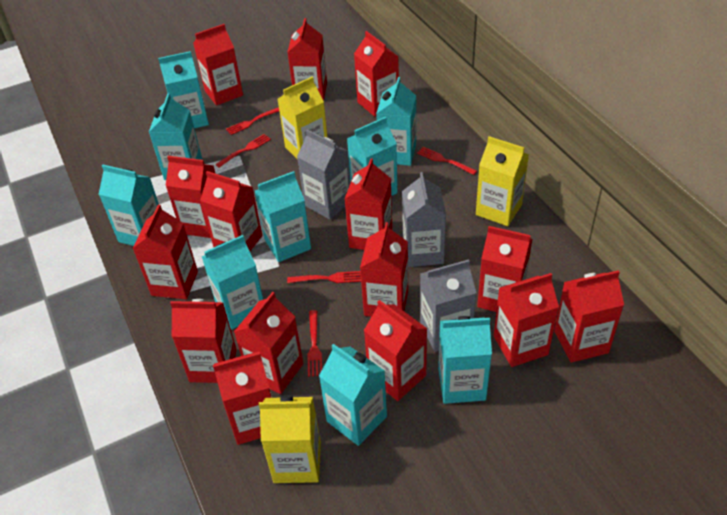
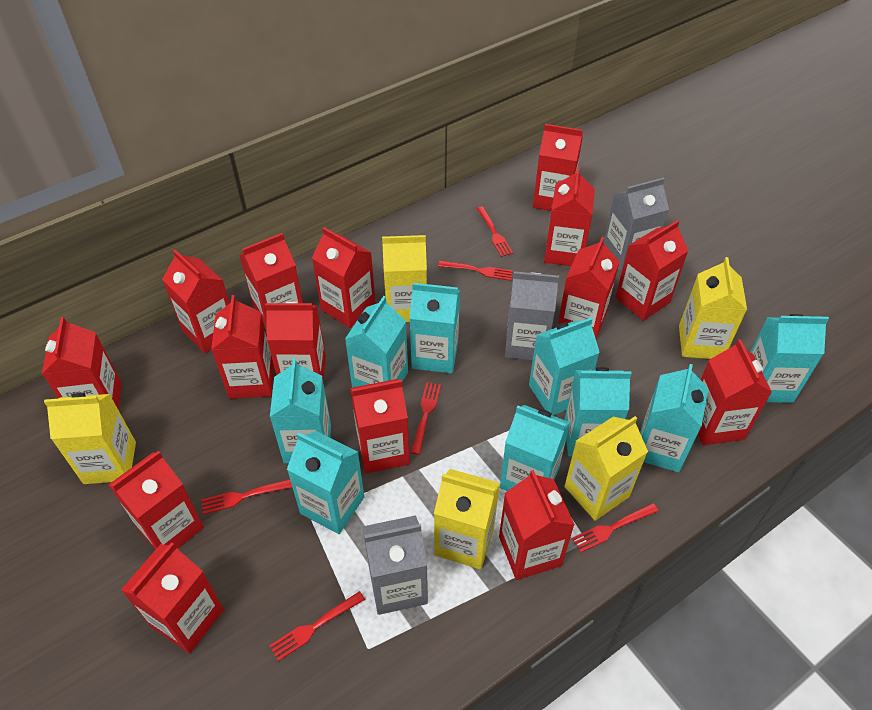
red fork: 5 -> 6
yellow carton: 3 -> 5

